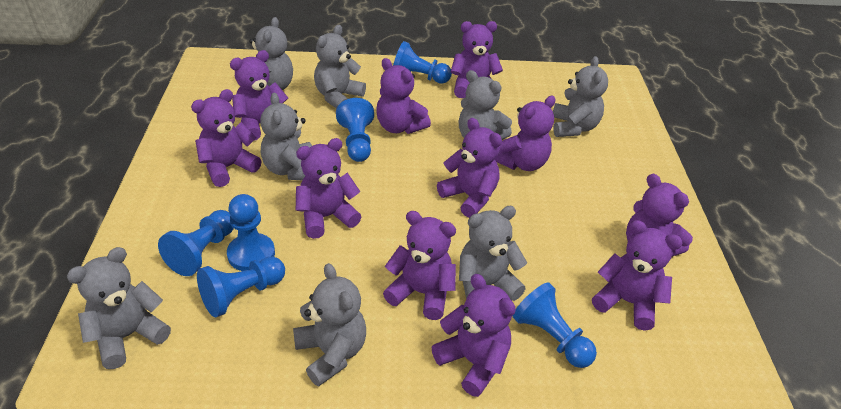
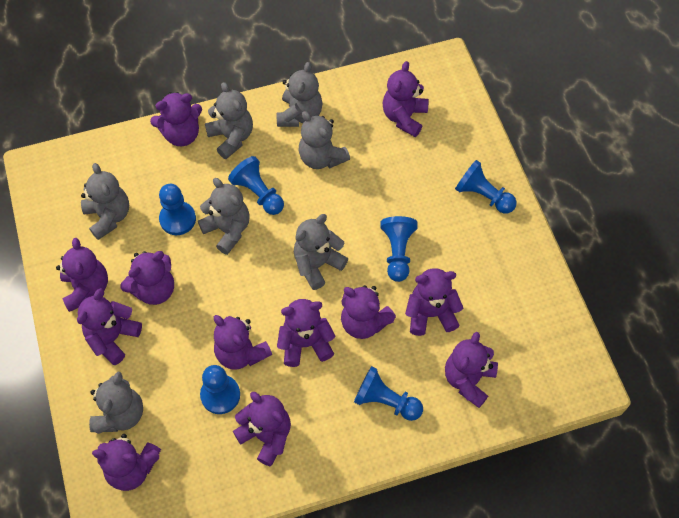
grey teddy bear: 8 -> 7
purple teddy bear: 11 -> 12

